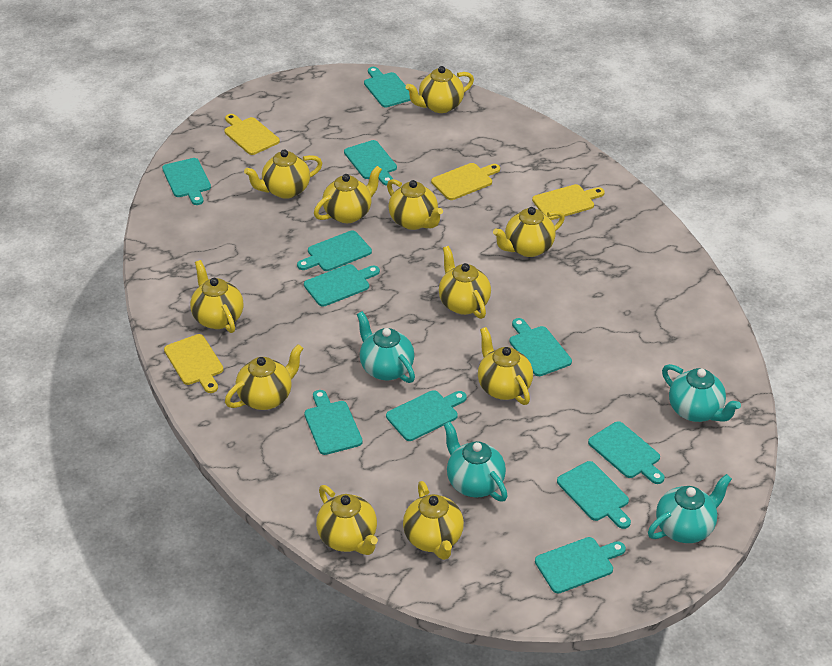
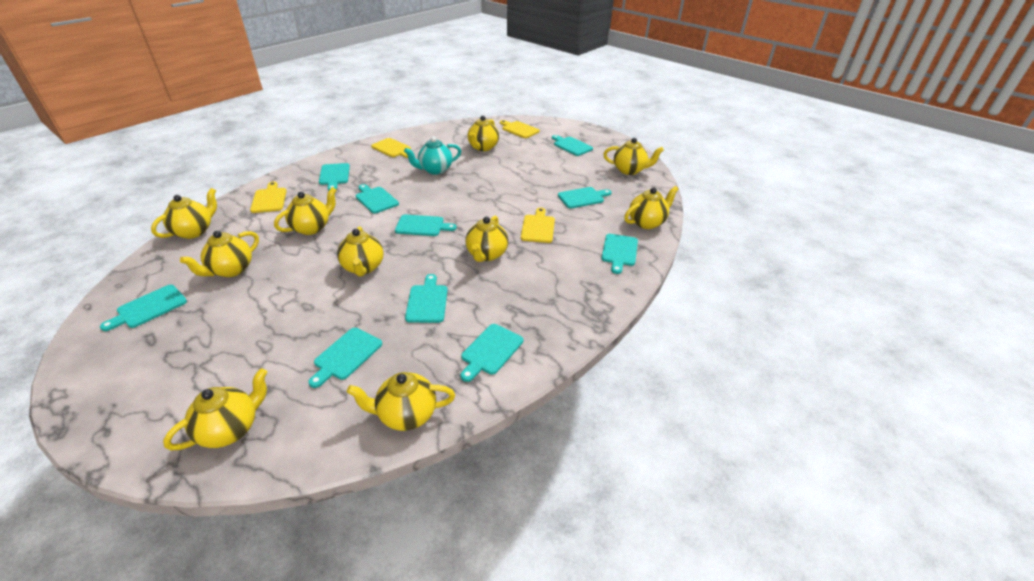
turquoise cutting board: 11 -> 10
turquoise teapot: 4 -> 1
yellow teapot: 11 -> 10

